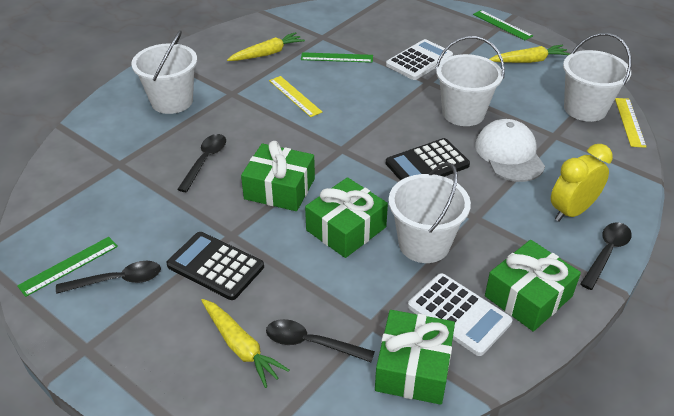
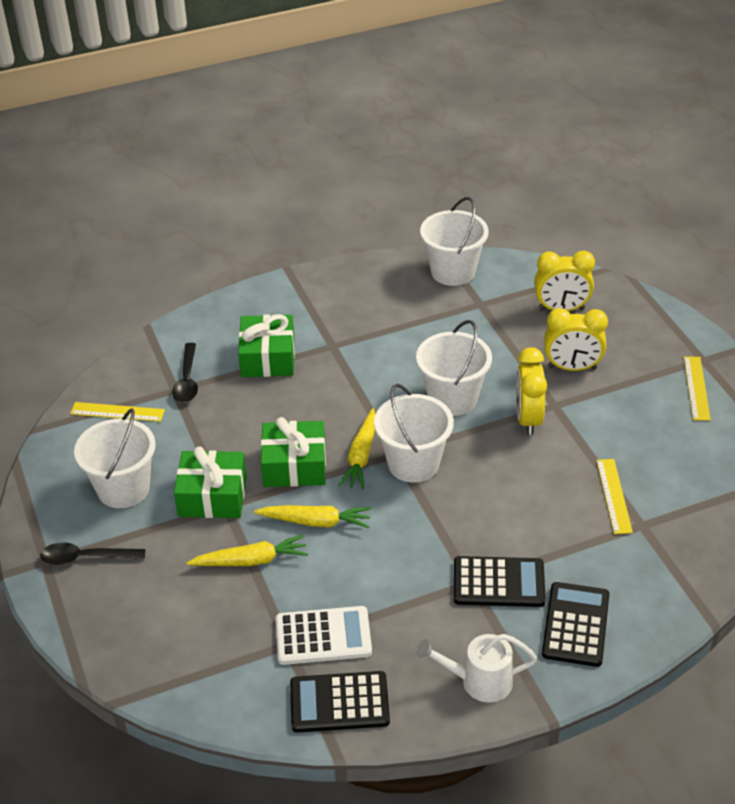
black calculator: 2 -> 3
black spoon: 4 -> 2
green gift: 4 -> 3
green ruler: 3 -> 0
white calculator: 2 -> 1
white cap: 1 -> 0
white watering can: 0 -> 1
yellow clock: 1 -> 3
yellow ruler: 2 -> 3

